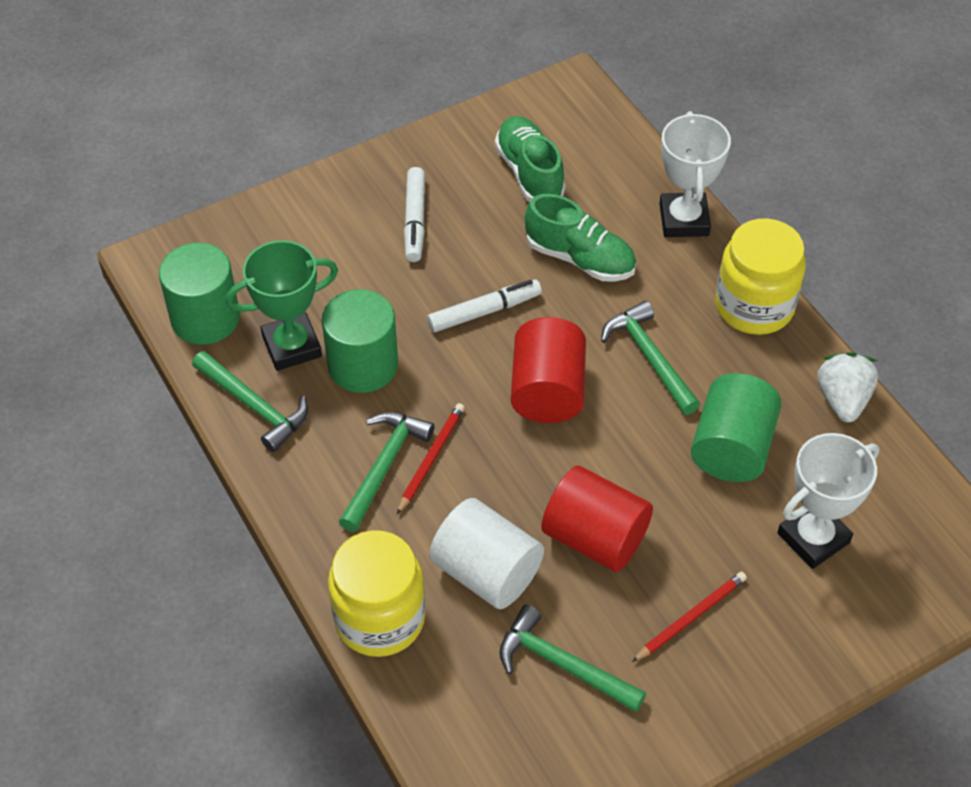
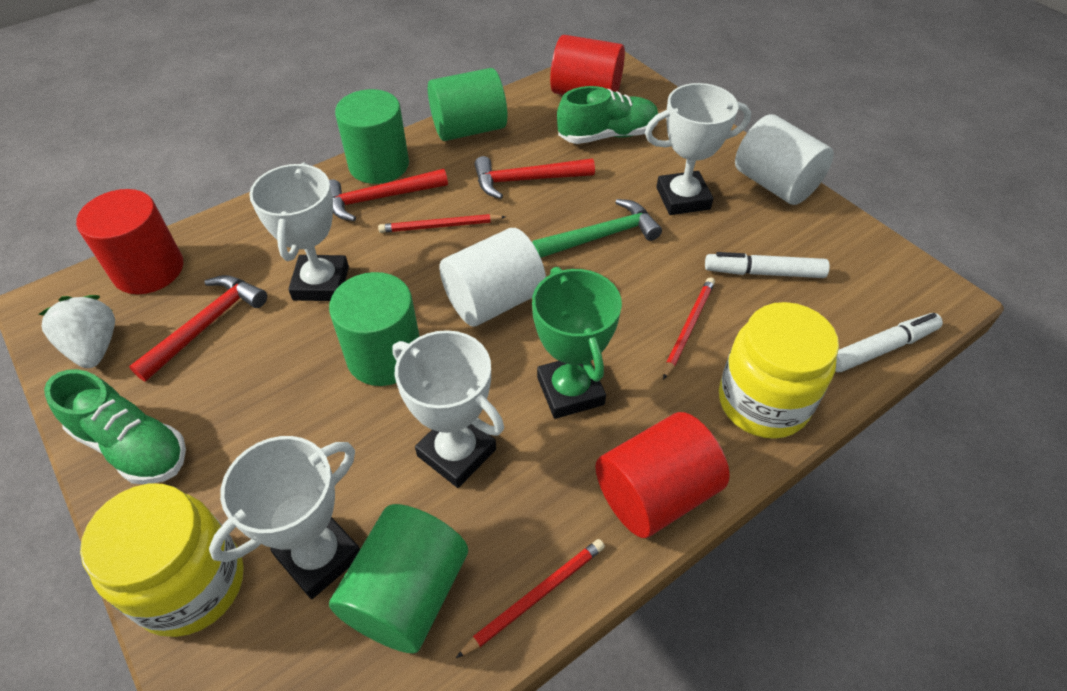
green cylinder: 3 -> 4
green hammer: 4 -> 1
red cylinder: 2 -> 3
red hammer: 0 -> 3
red pencil: 2 -> 3
white cylinder: 1 -> 2
white trophy: 2 -> 4

